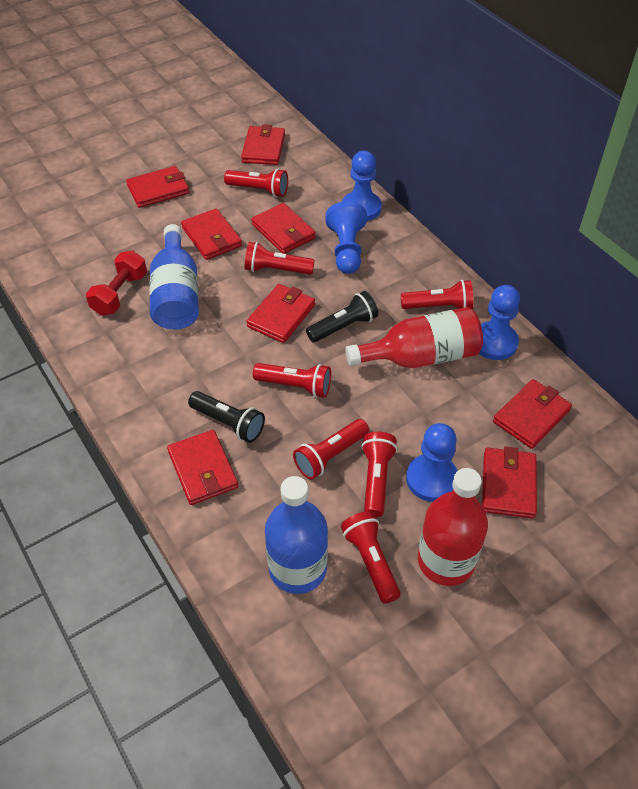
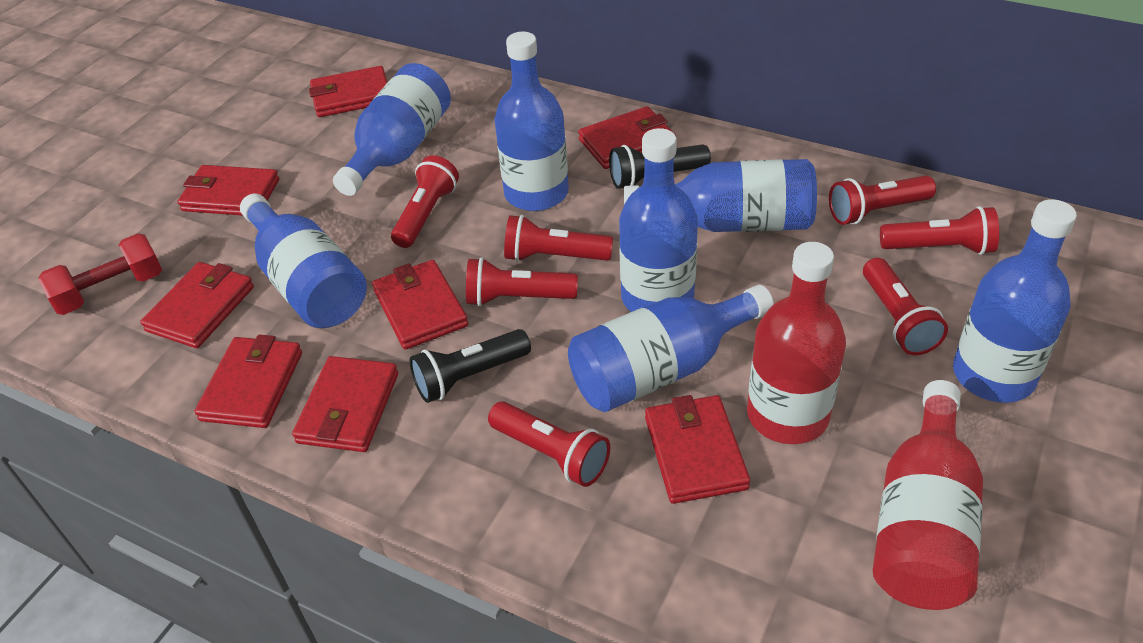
blue bottle: 2 -> 7
blue pawn: 4 -> 0

